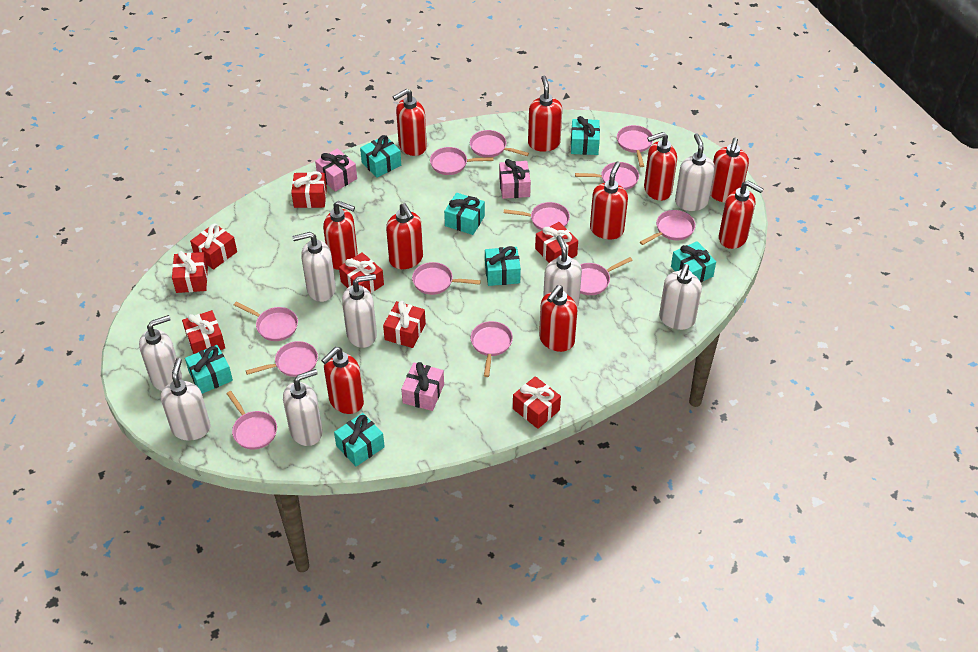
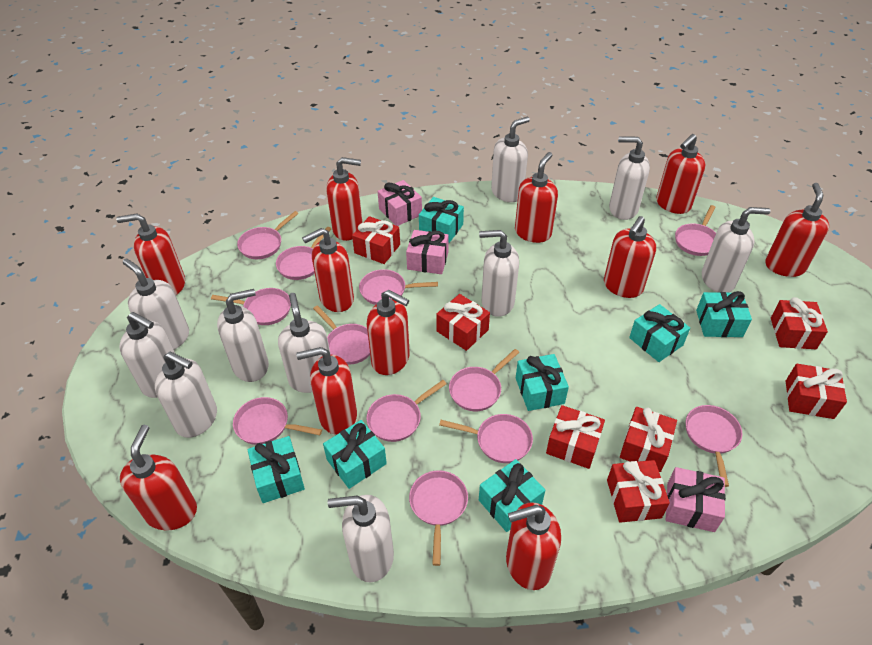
red gift: 8 -> 7
red soap dispenser: 10 -> 11
white soap dispenser: 8 -> 10

